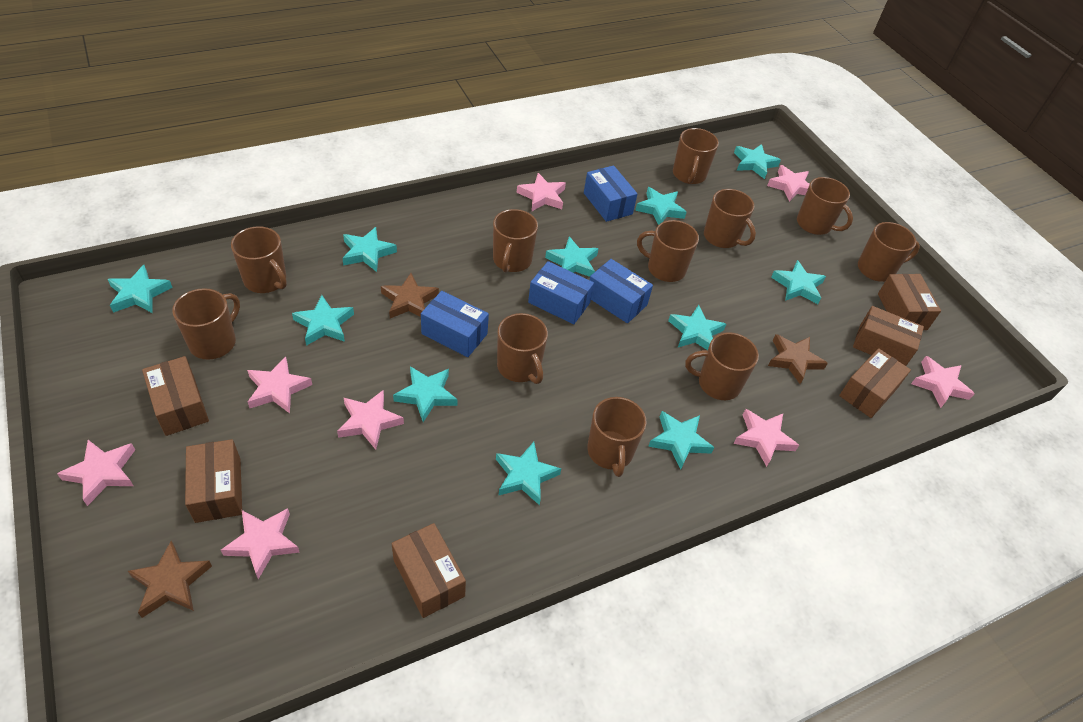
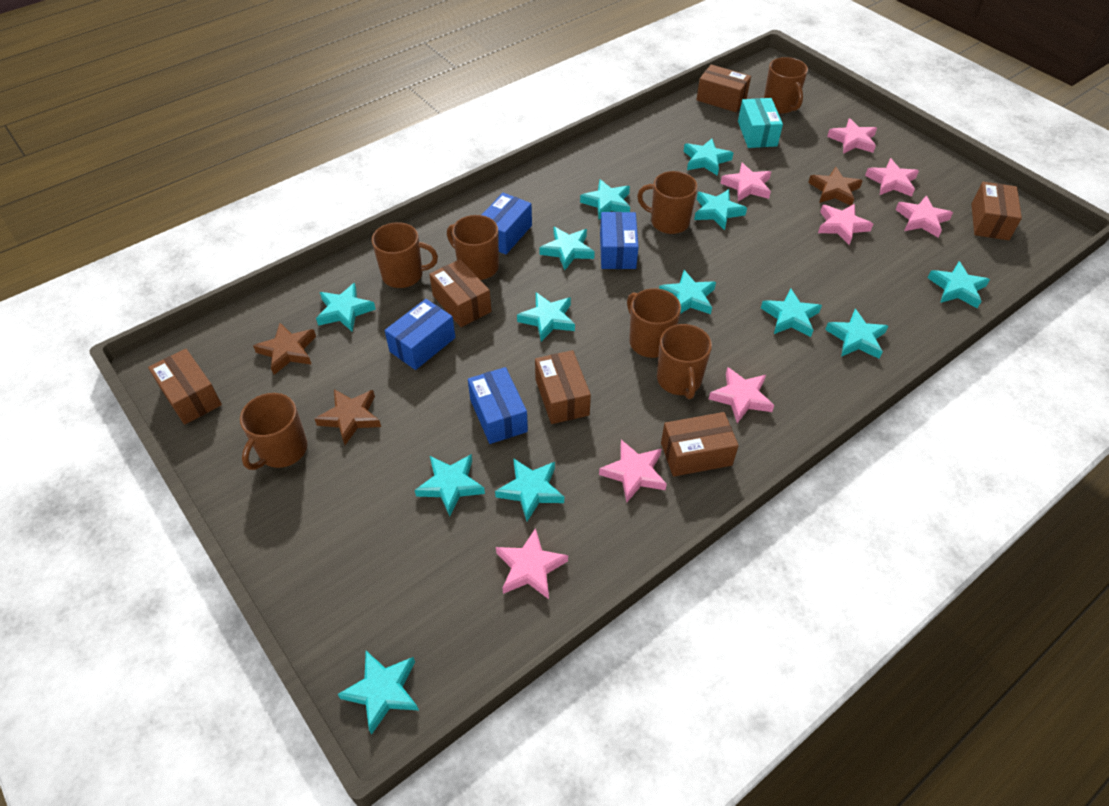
brown mug: 11 -> 7
turquoise box: 0 -> 1
turquoise star: 11 -> 13

